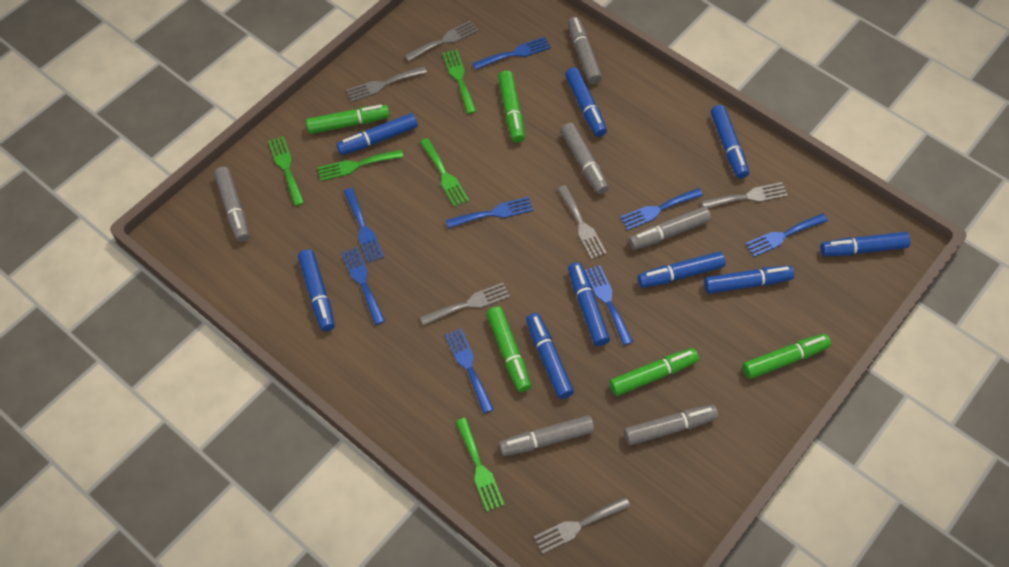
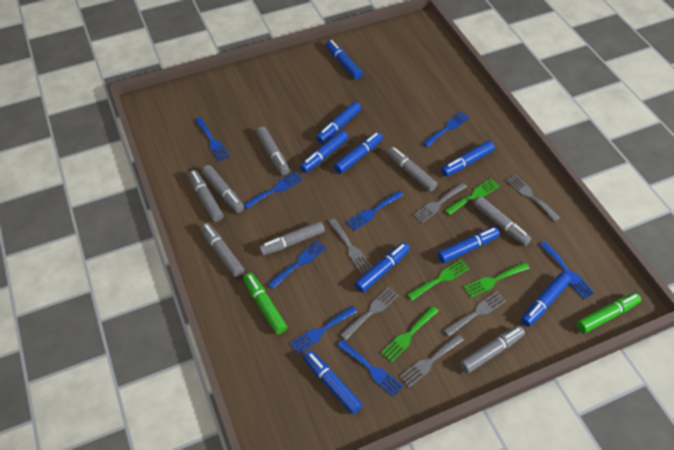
green fork: 5 -> 4
green marker: 5 -> 2
grey marker: 6 -> 8

